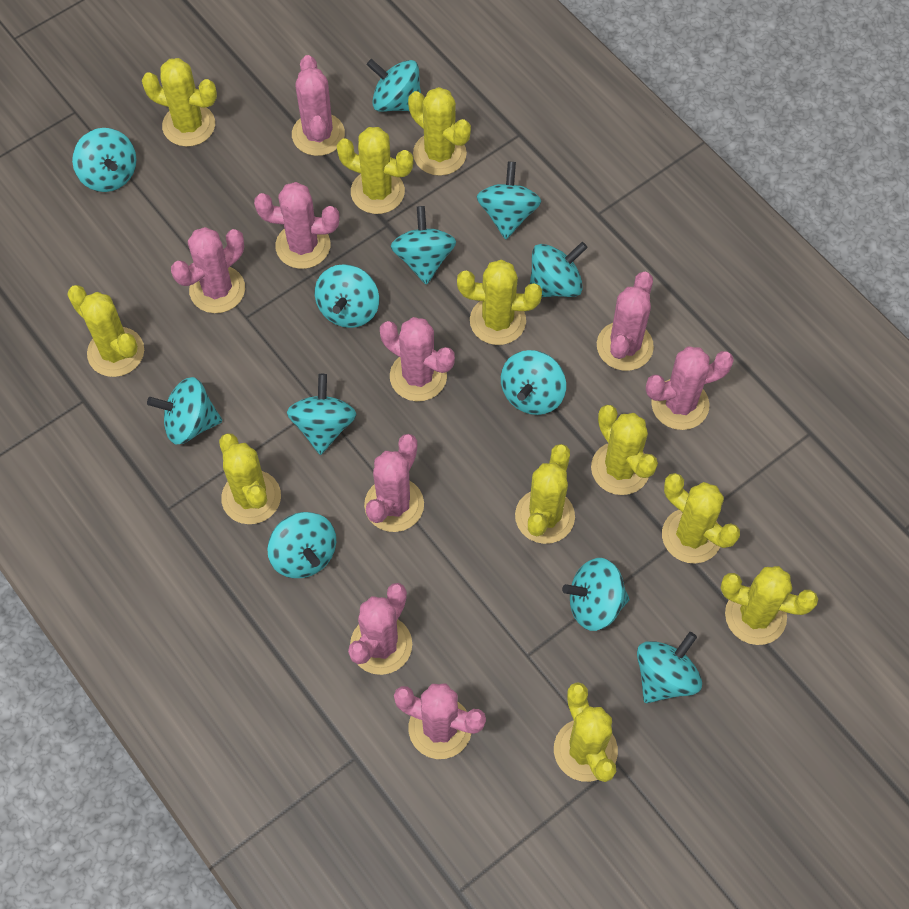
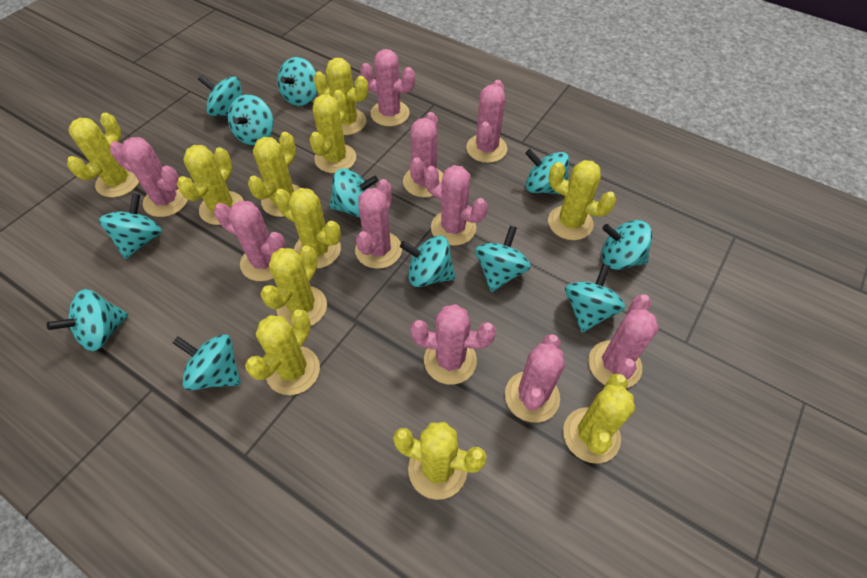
pink cactus: 9 -> 10

